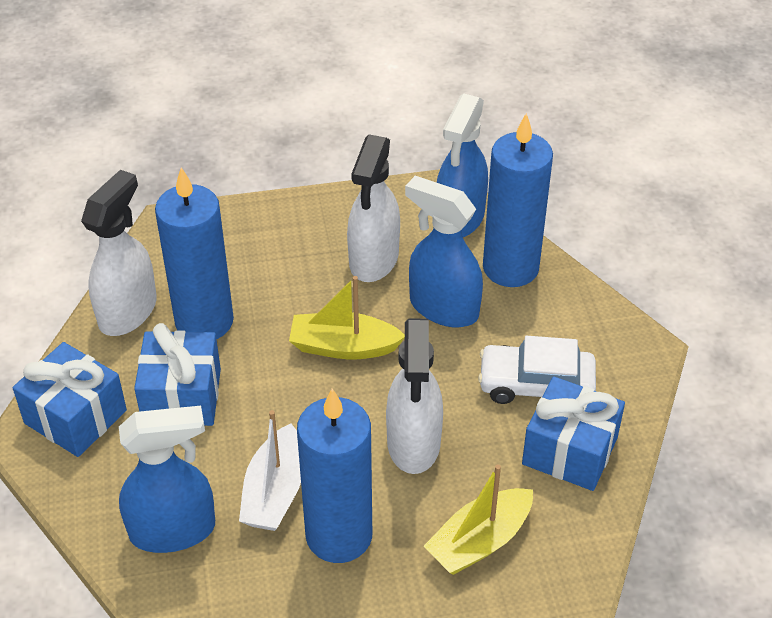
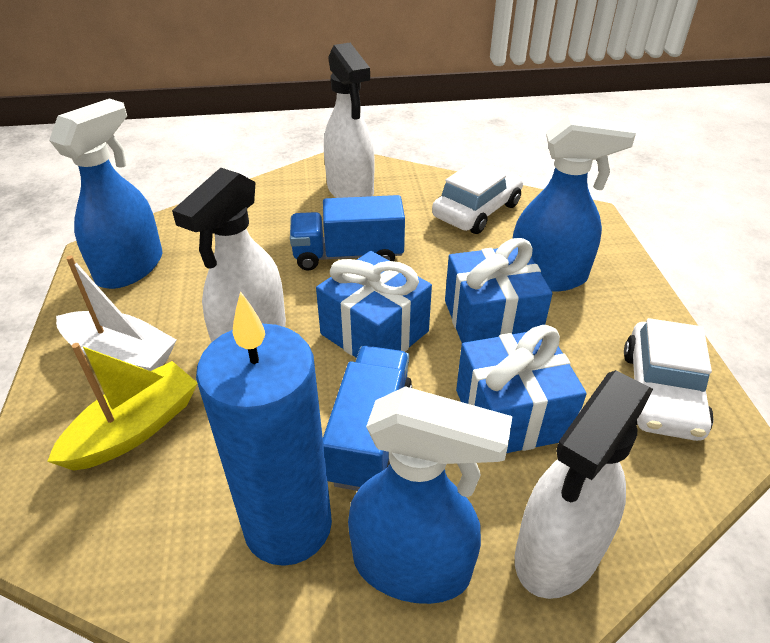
blue candle: 3 -> 1
blue truck: 0 -> 2
white car: 1 -> 2
yellow boat: 2 -> 1

